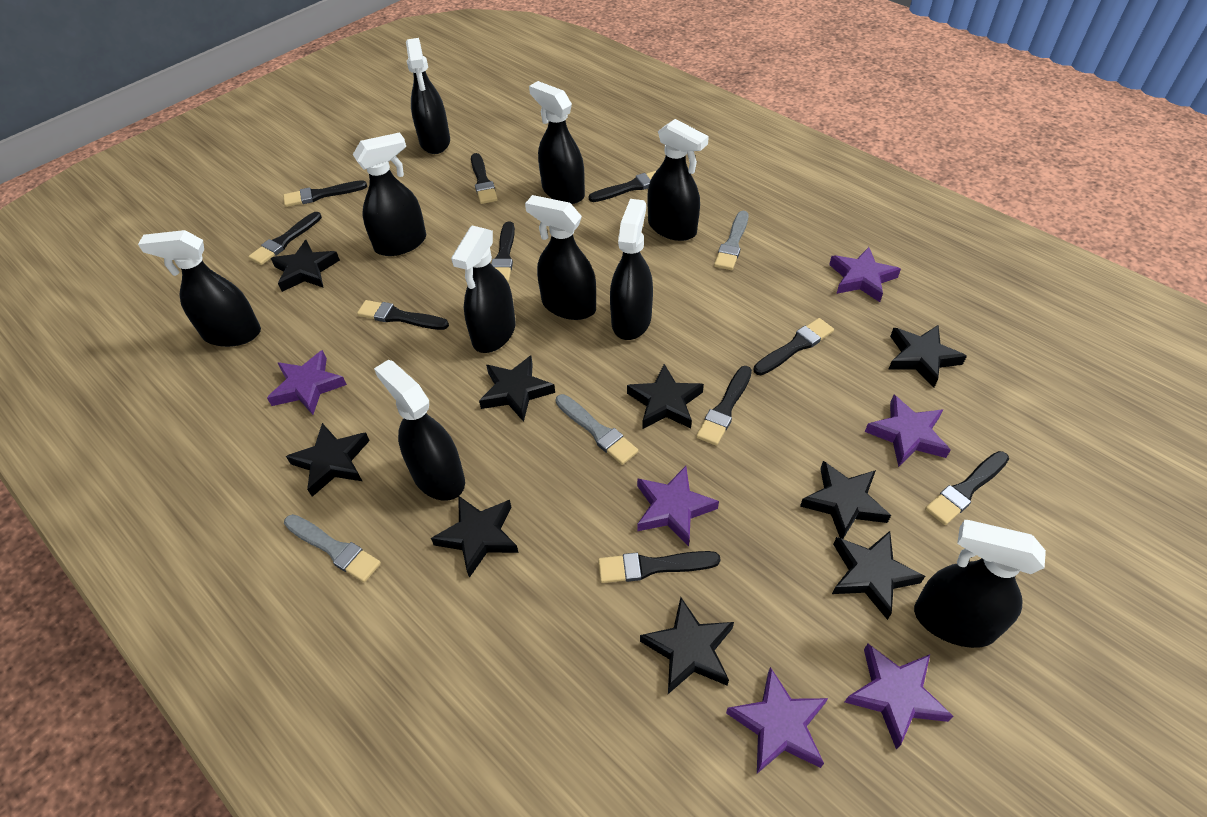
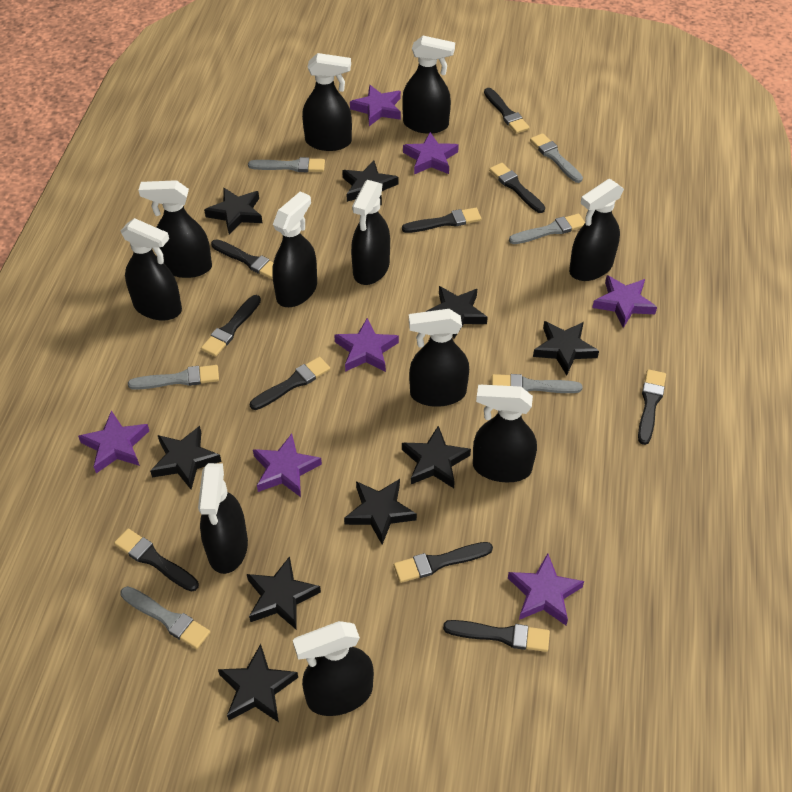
black spray bottle: 10 -> 11
grey brush: 3 -> 6
purple star: 6 -> 7

